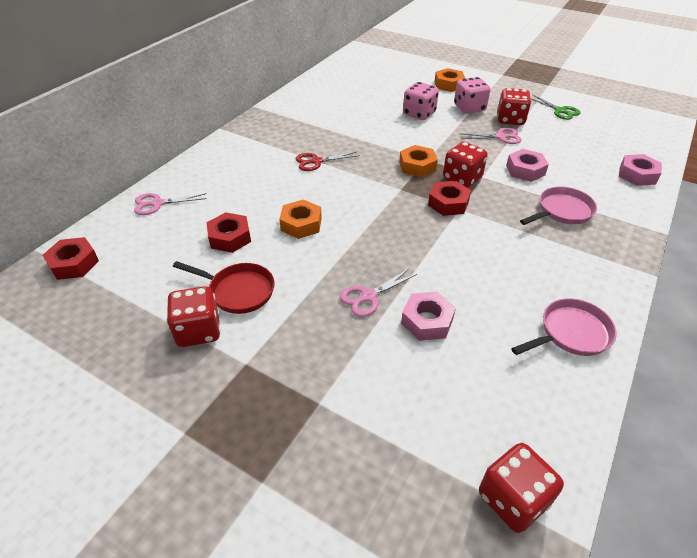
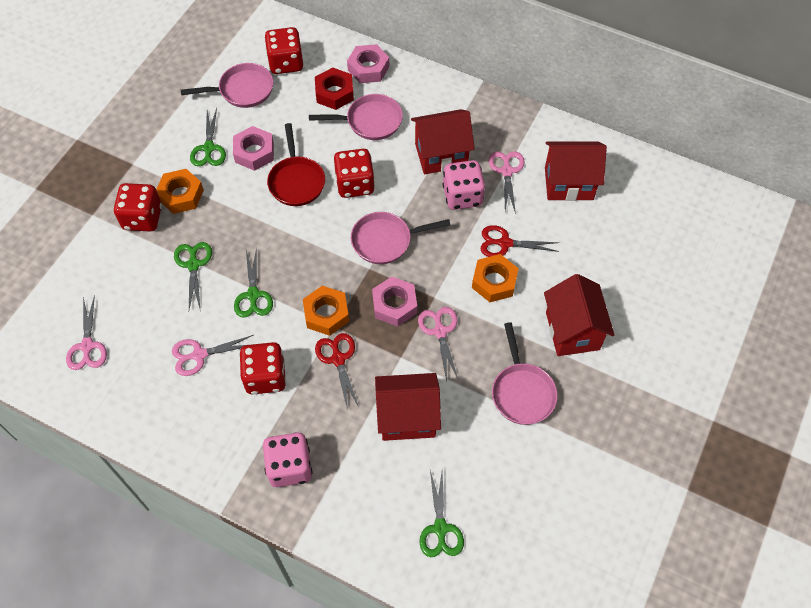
green scissors: 1 -> 4
pink pan: 2 -> 4
pink scissors: 3 -> 4
red house: 0 -> 4
red nut: 3 -> 1
red scissors: 1 -> 2

